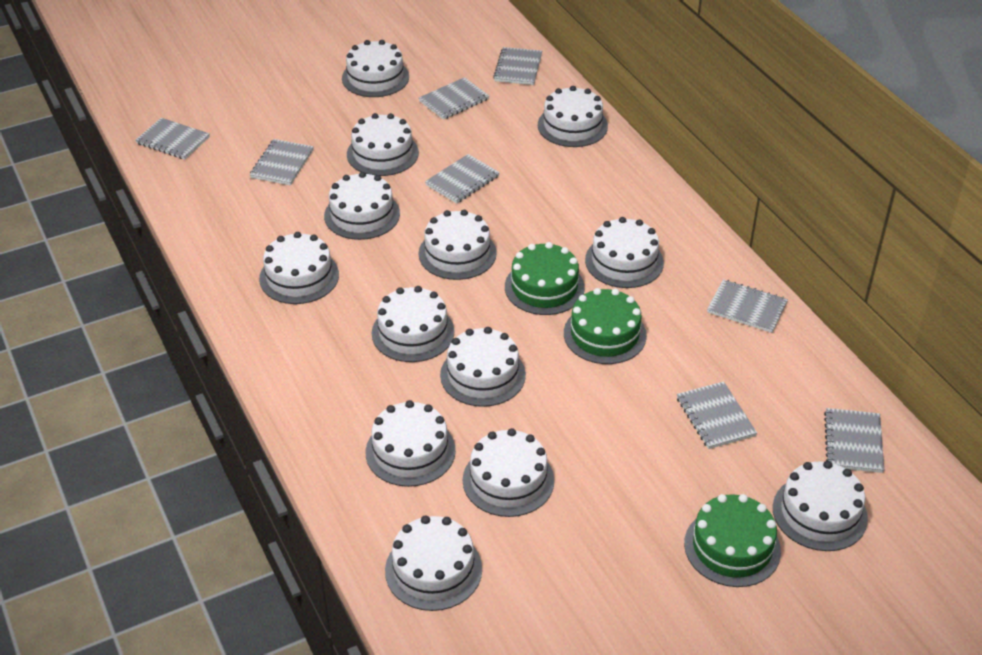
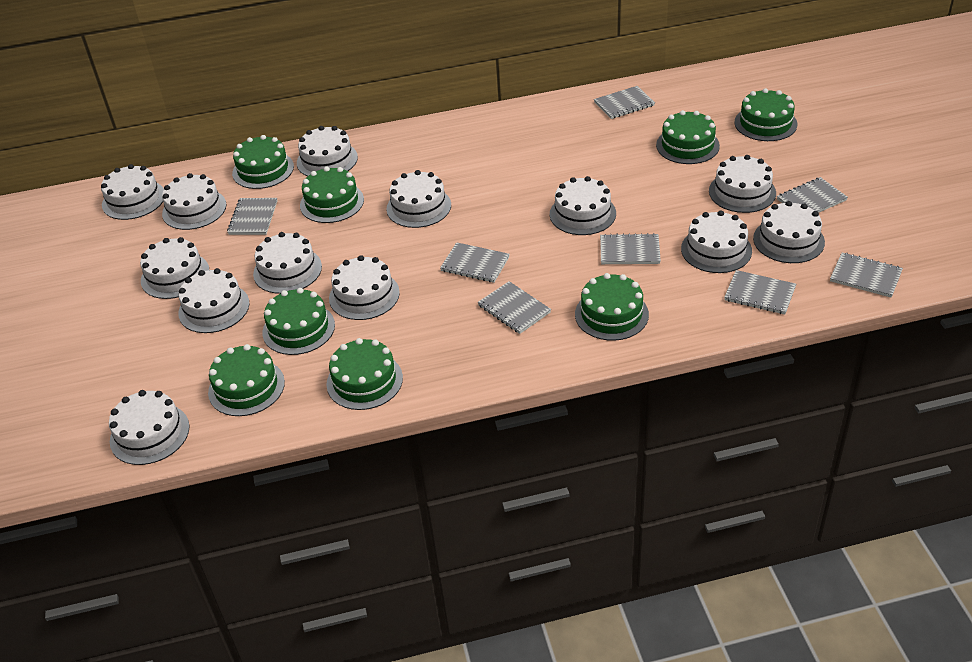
green cake: 3 -> 8

